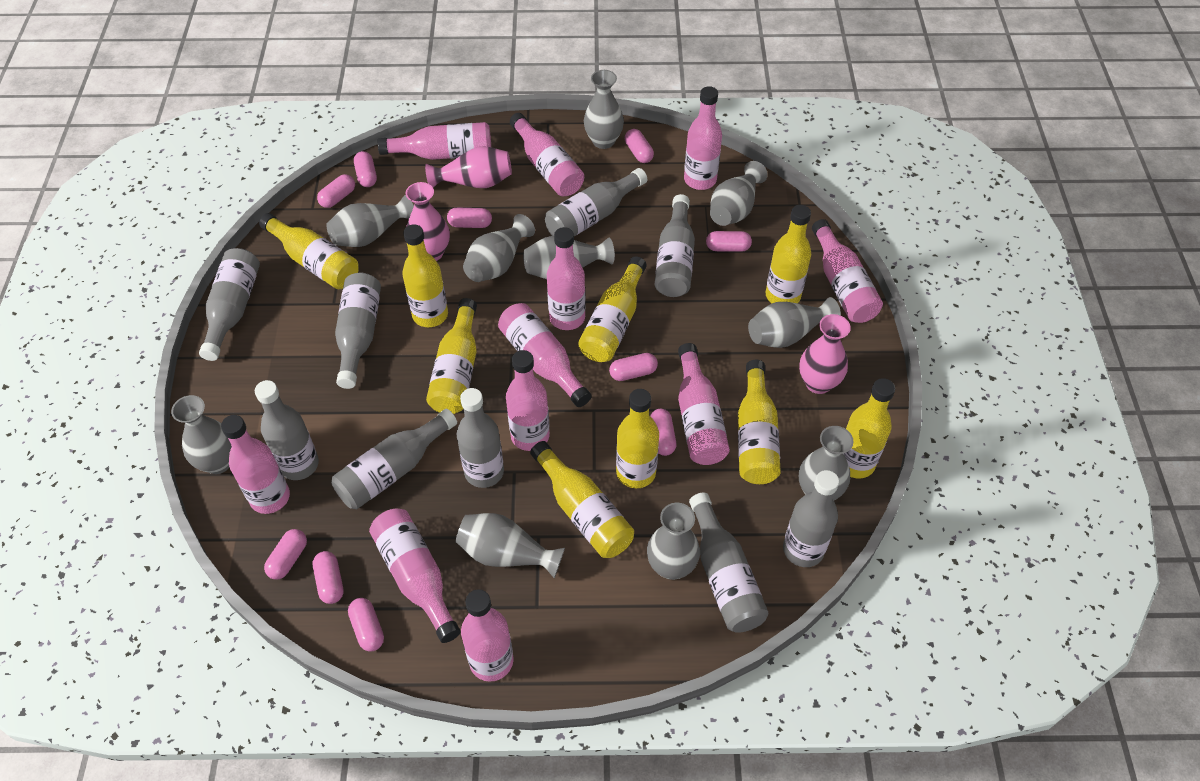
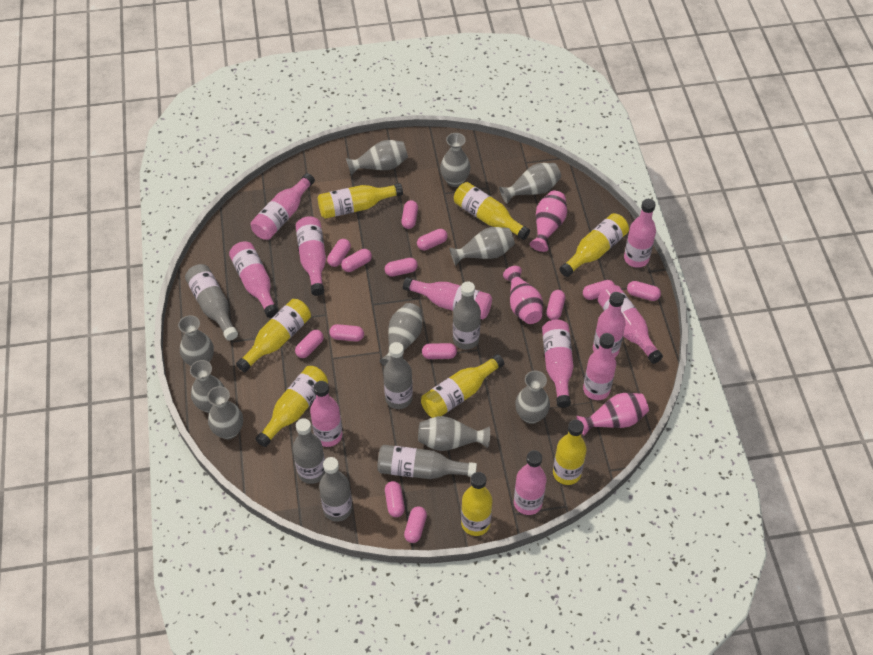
grey bottle: 9 -> 6
pink capsule: 10 -> 13
yellow bottle: 9 -> 8

